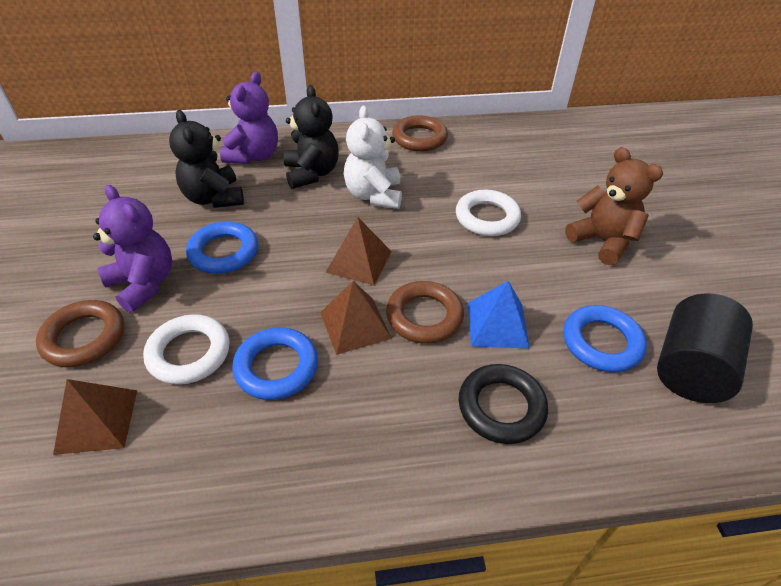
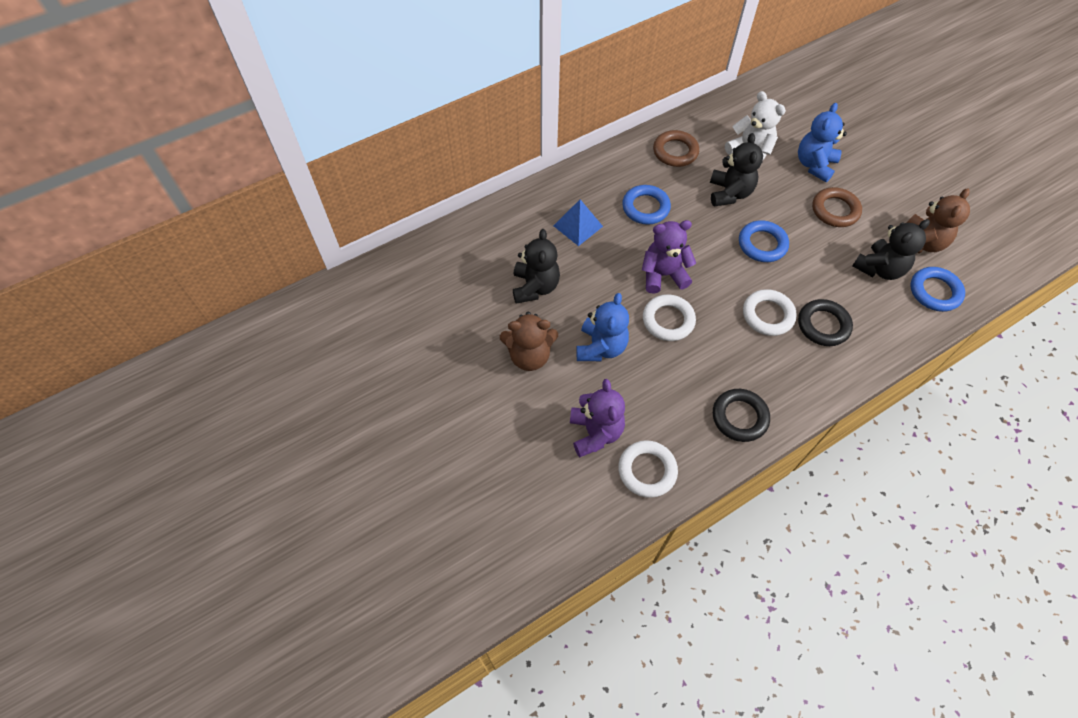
black cylinder: 1 -> 0
black ring: 1 -> 2
black teddy bear: 2 -> 3
blue teddy bear: 0 -> 2
brown pyramid: 3 -> 0
brown ring: 3 -> 2
brown teddy bear: 1 -> 2
white ring: 2 -> 3

